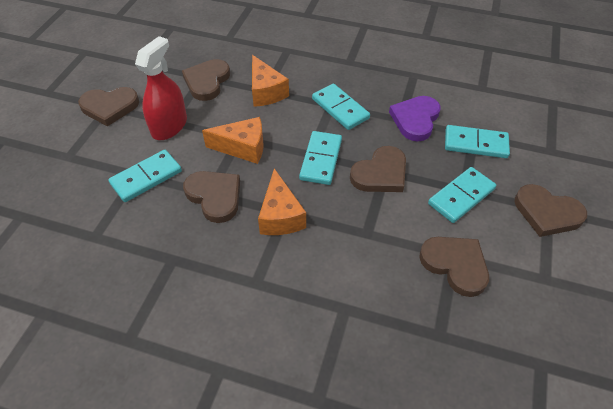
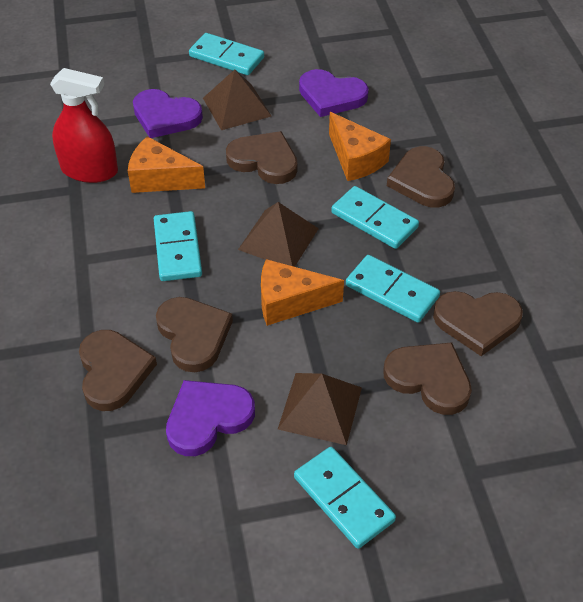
brown pyramid: 0 -> 3
purple heart: 1 -> 3

